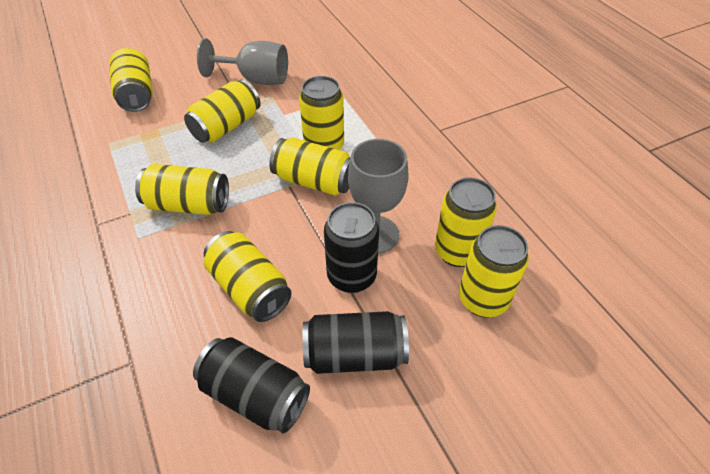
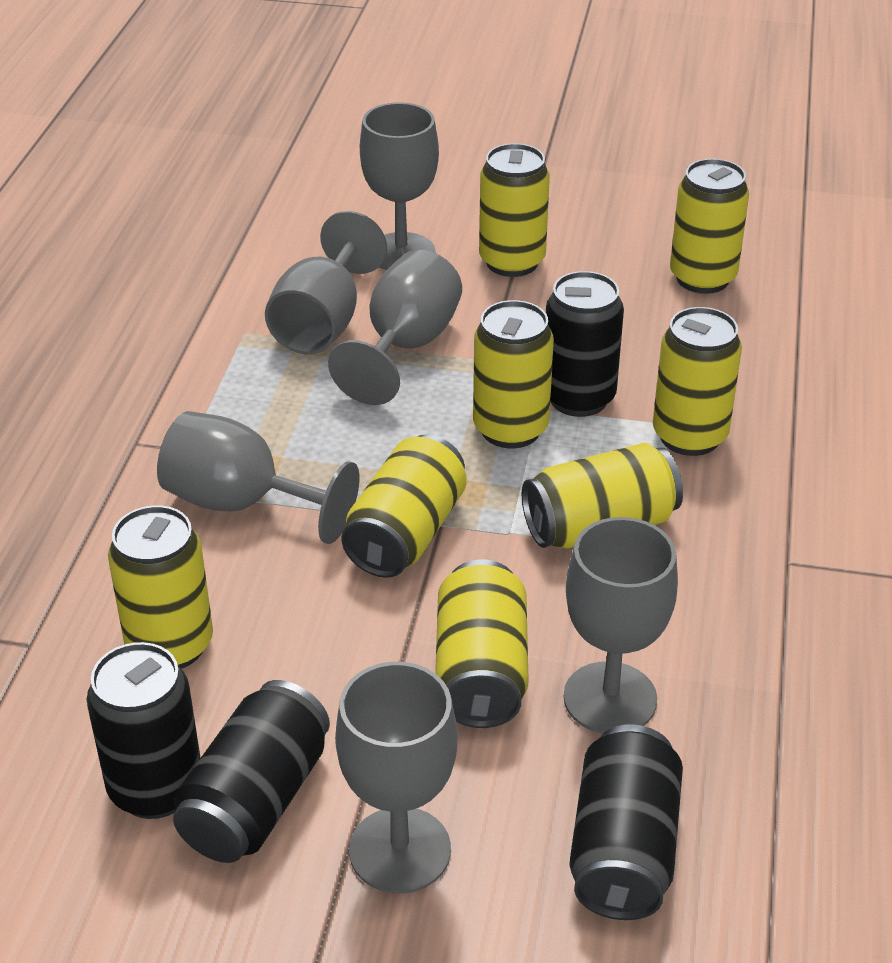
black can: 3 -> 4
grey goblet: 2 -> 6

